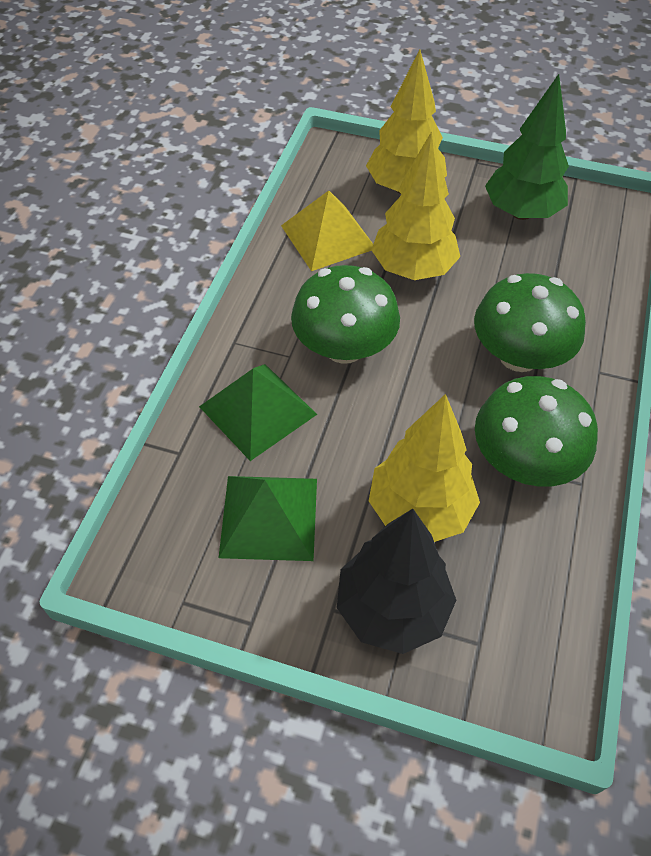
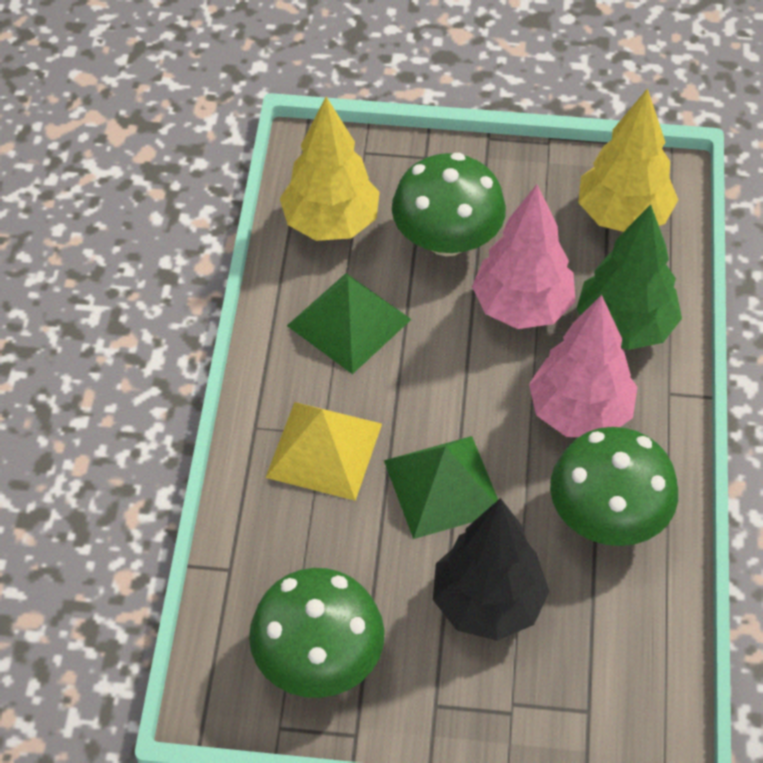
pink tree: 0 -> 2
yellow tree: 3 -> 2

